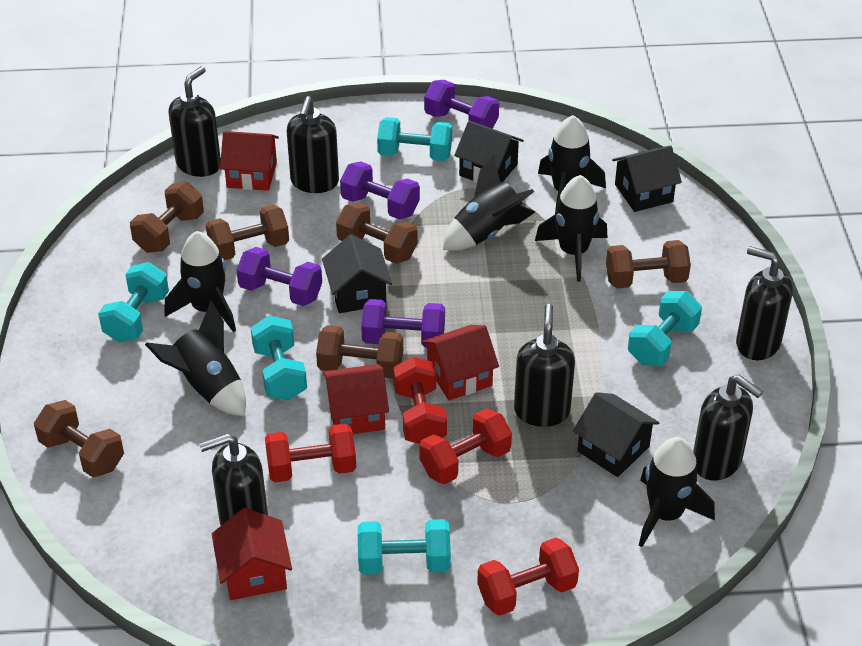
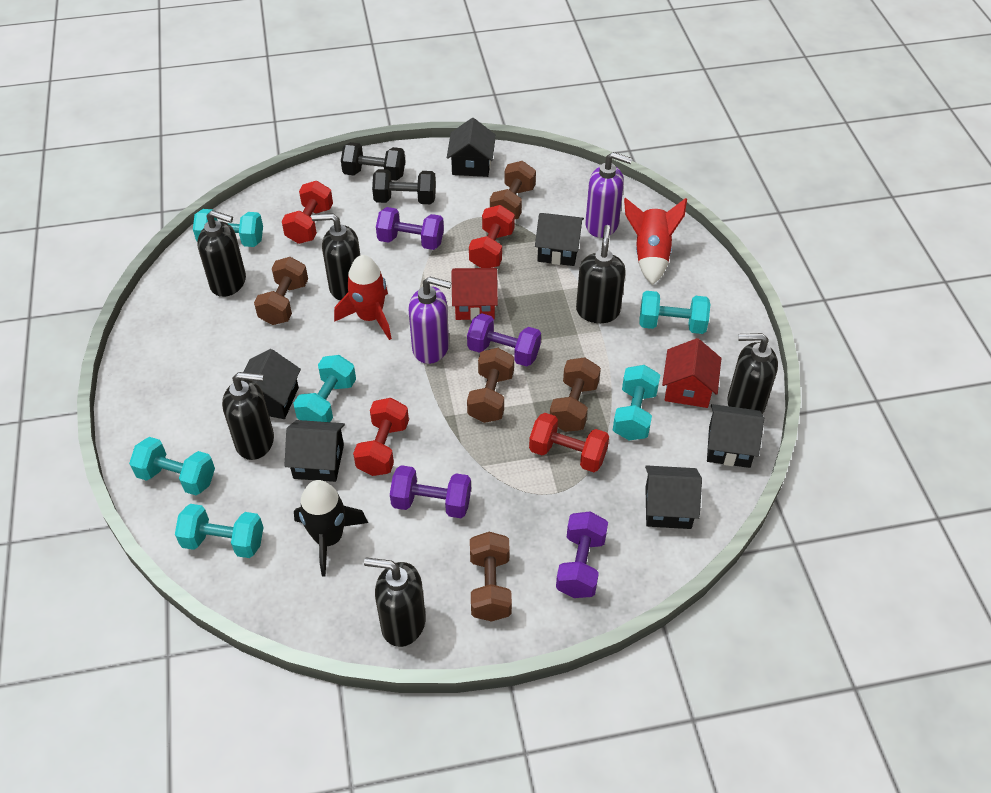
black dumbbell: 0 -> 2
black house: 4 -> 6
black rocket: 6 -> 1
brown dumbbell: 6 -> 5
purple soap dispenser: 0 -> 2
red house: 4 -> 2
red rocket: 0 -> 2
turquoise dumbbell: 5 -> 6

